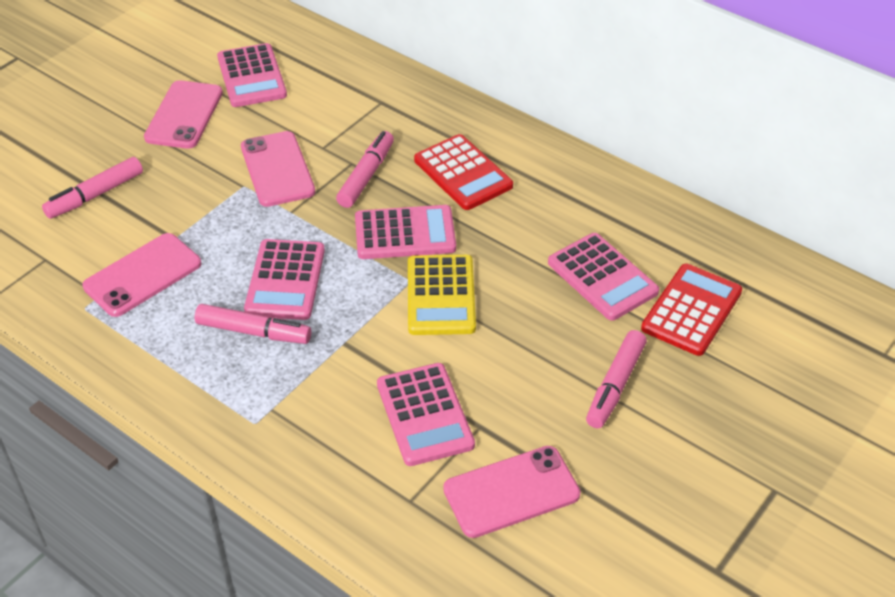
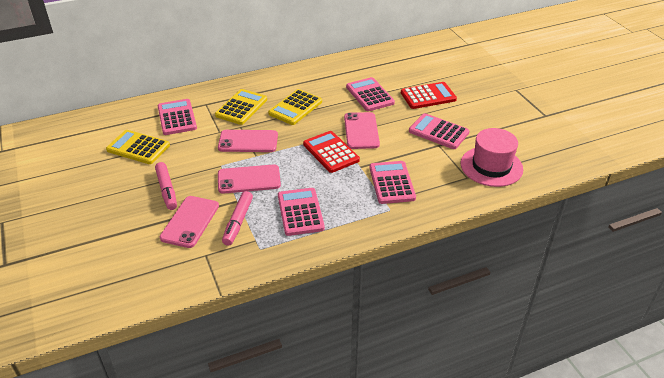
pink hat: 0 -> 1
pink marker: 4 -> 2
yellow calculator: 1 -> 3

